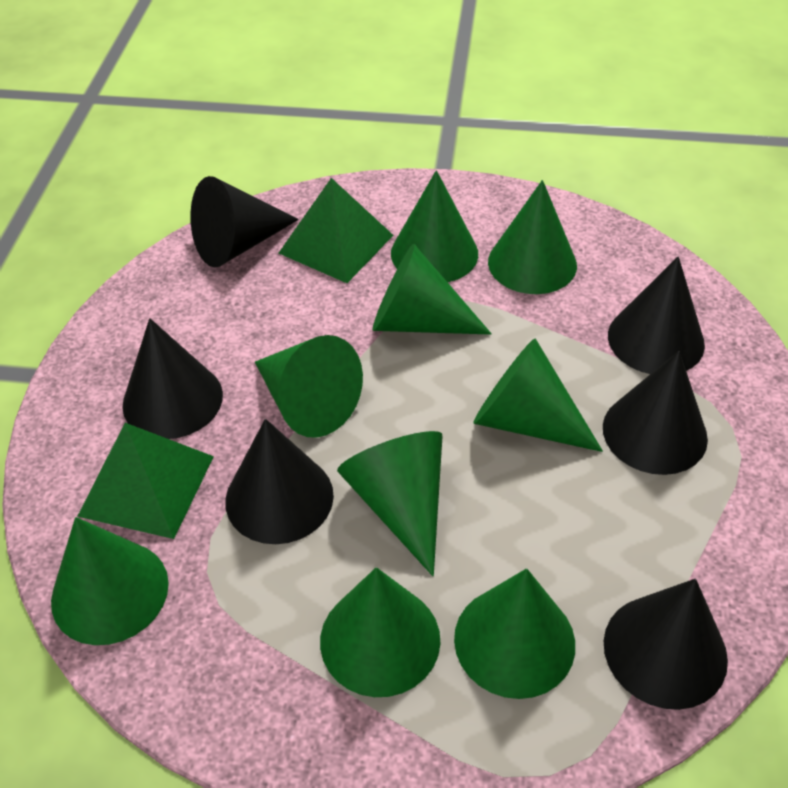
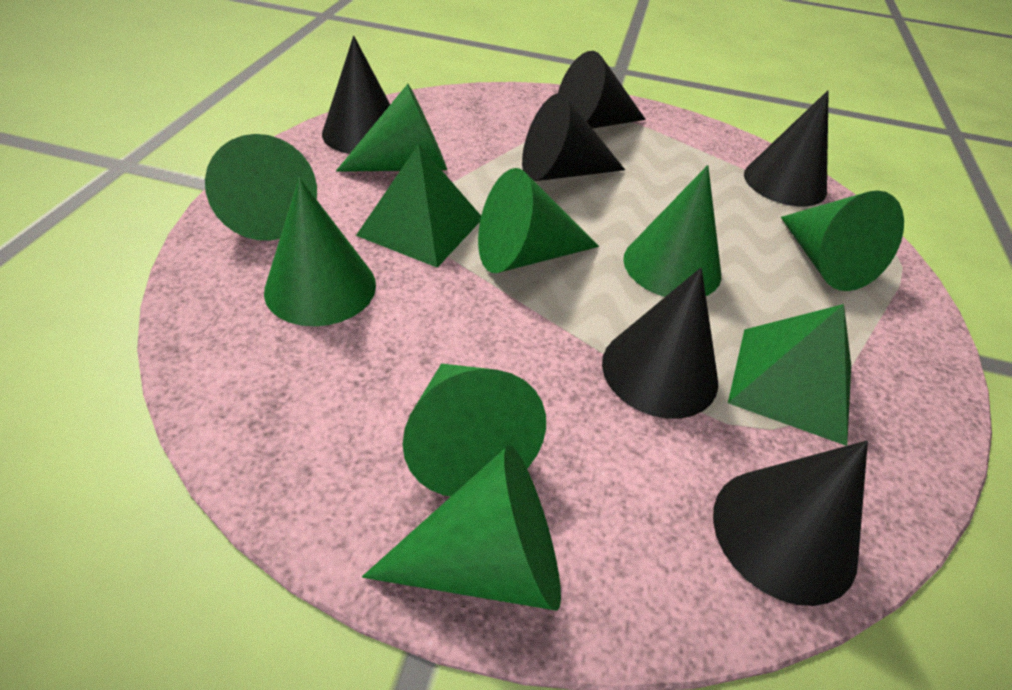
green cone: 9 -> 8

